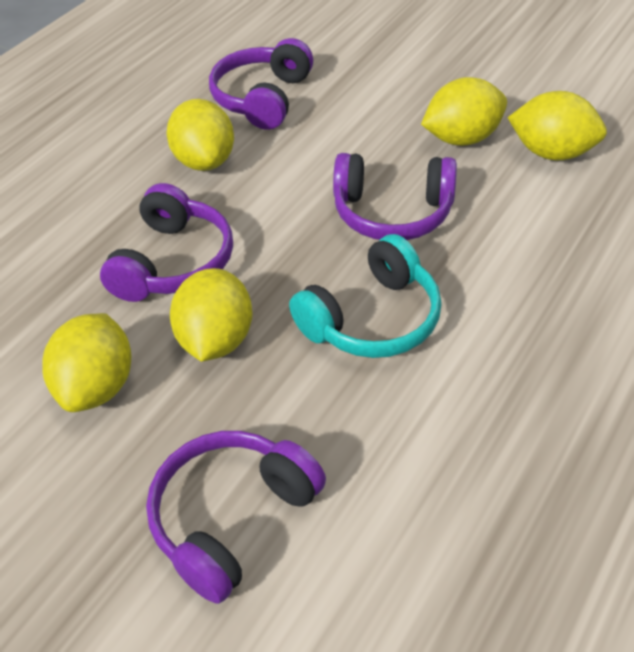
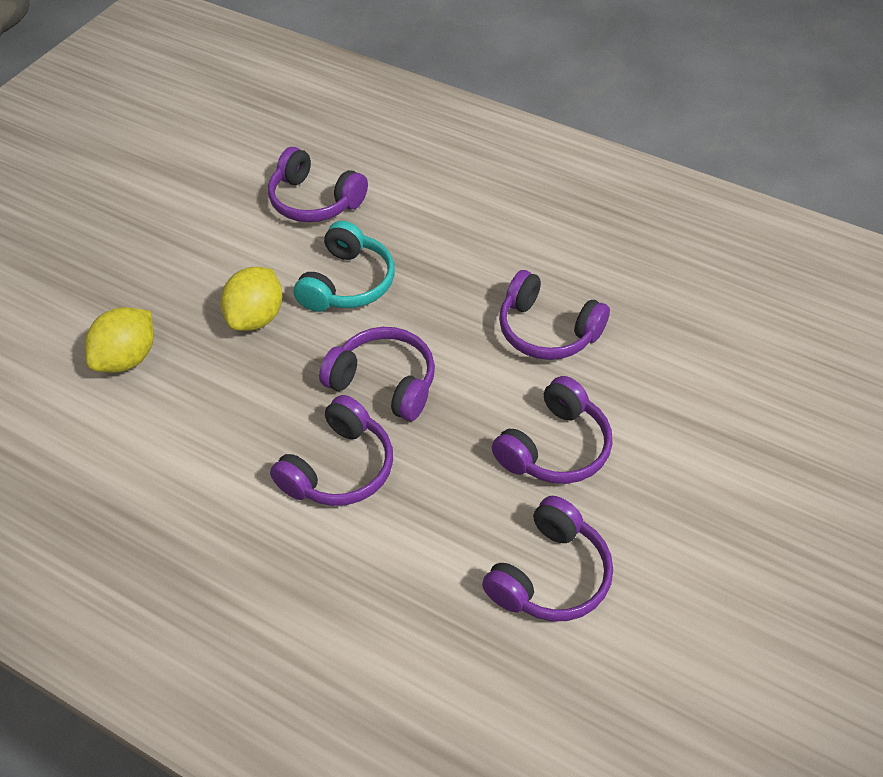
purple headphones: 4 -> 6
yellow lemon: 5 -> 2

